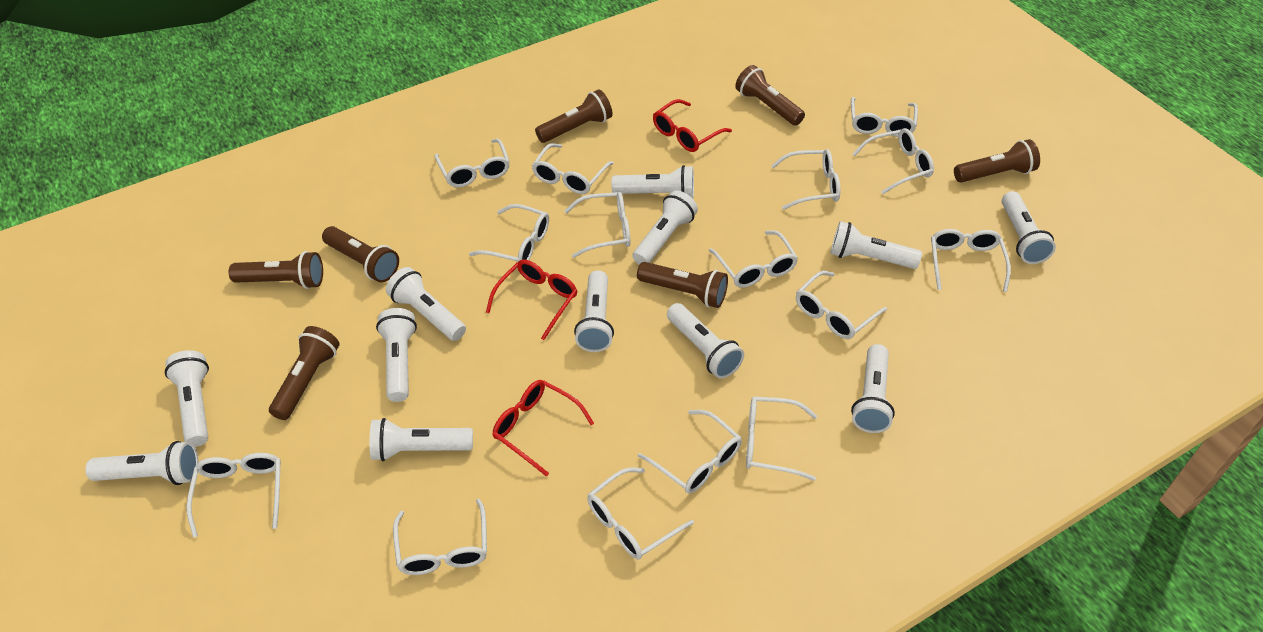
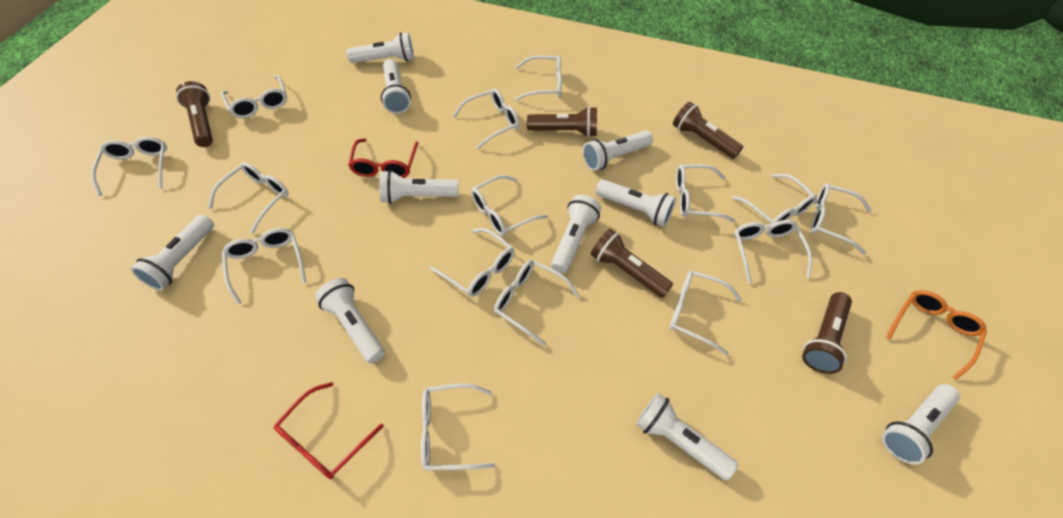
brown flashlight: 7 -> 5
orange glasses: 0 -> 1
red glasses: 3 -> 2
white flashlight: 12 -> 10

